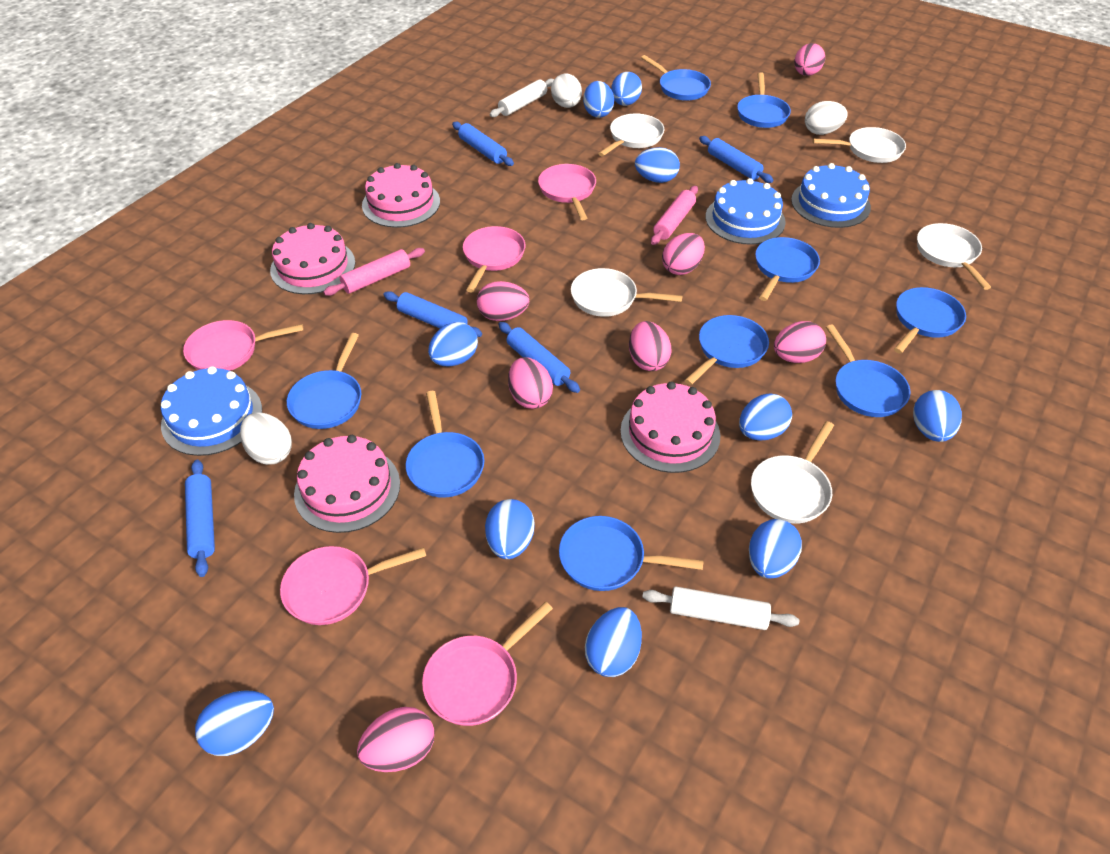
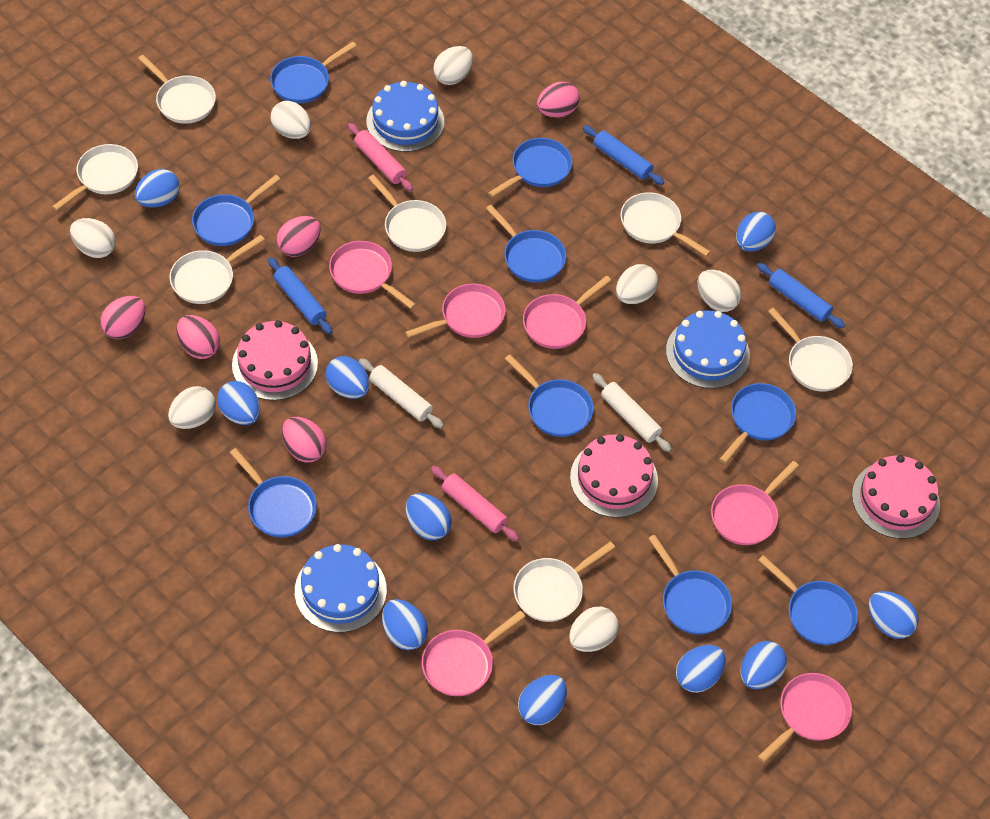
blue rolling pin: 5 -> 3
pink cake: 4 -> 3
pink egg: 7 -> 5
pink pan: 5 -> 6
white egg: 3 -> 7
white pan: 5 -> 7

